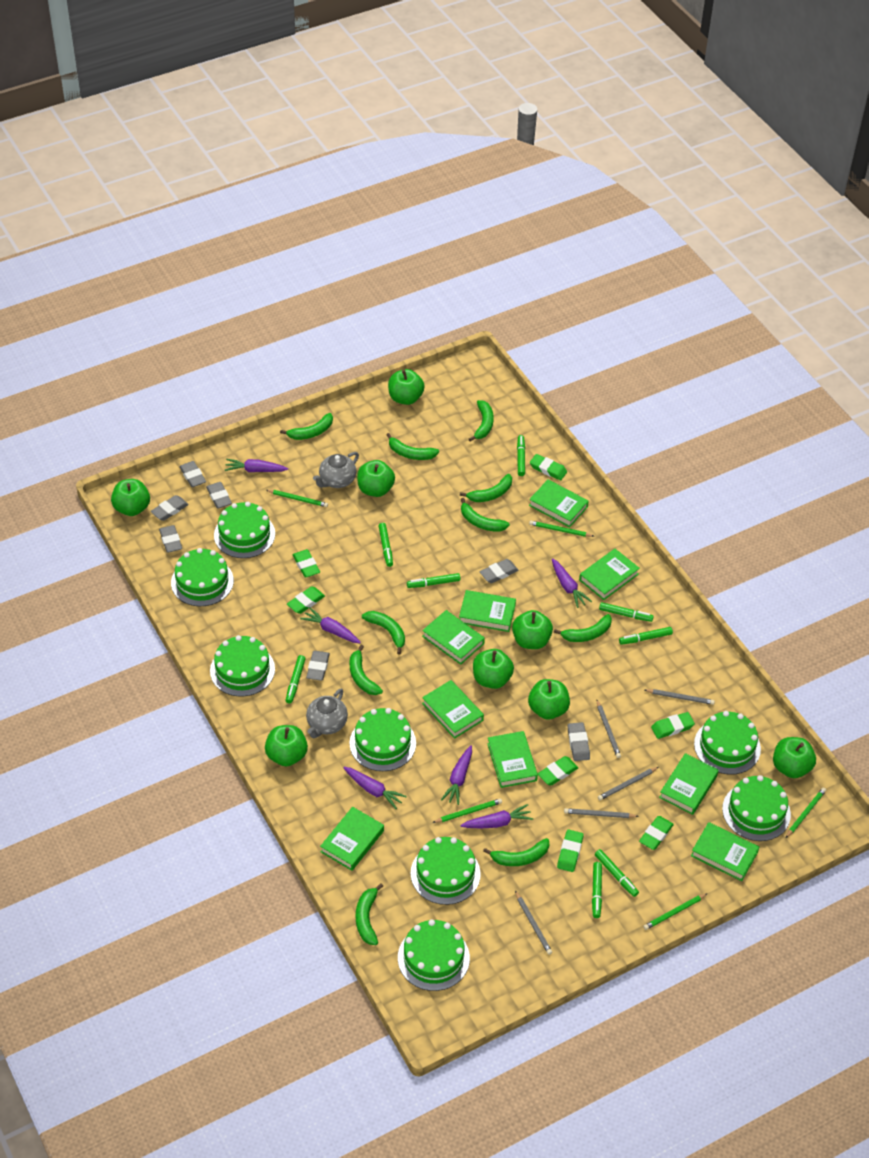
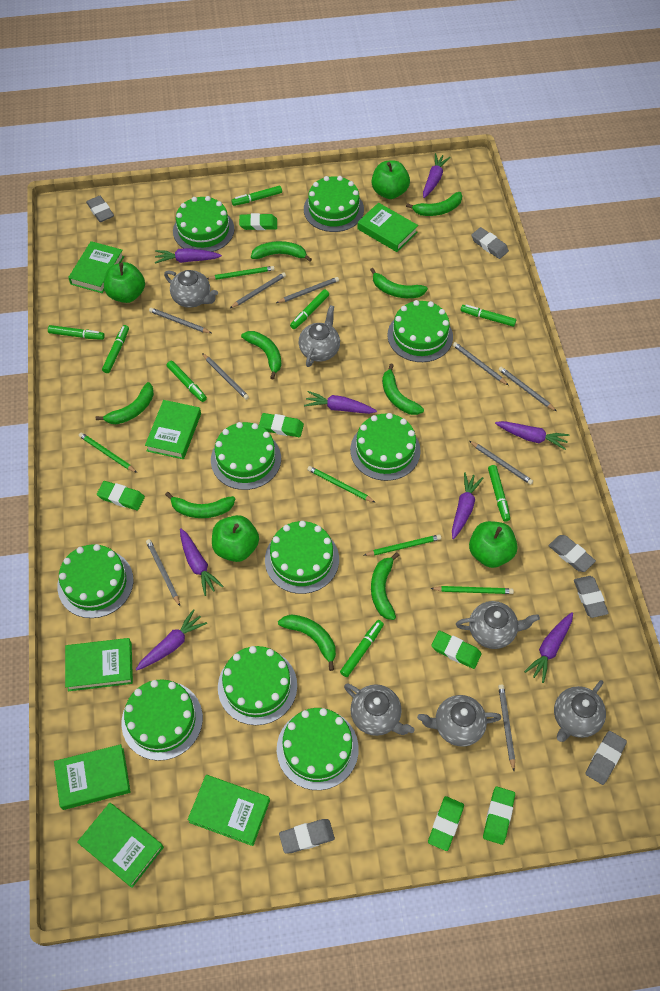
green apple: 8 -> 4
green banana: 10 -> 9
green book: 9 -> 7
green cake: 8 -> 10
green eraser: 7 -> 6
grey eraser: 7 -> 6
grey pencil: 5 -> 9
grey teapot: 2 -> 6
purple carrot: 6 -> 8

